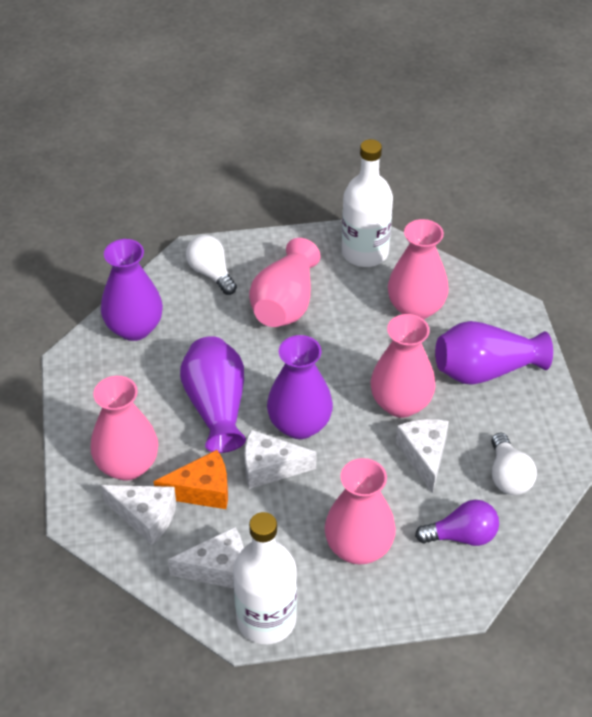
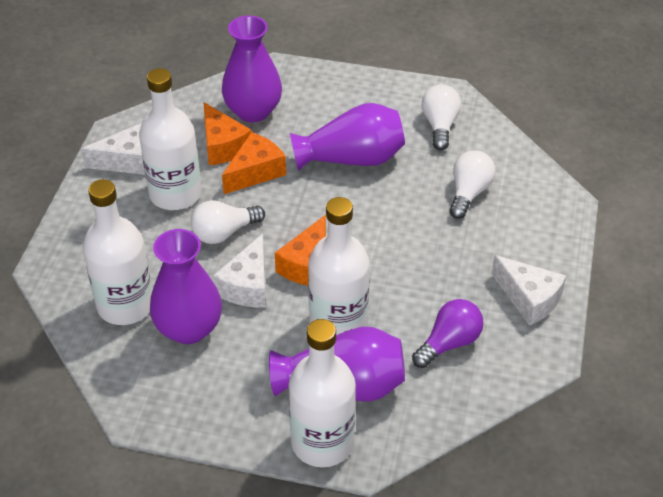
orange cheese: 1 -> 3
pink vase: 5 -> 0
white bottle: 2 -> 4
white cheese: 4 -> 3
white light bulb: 2 -> 3

